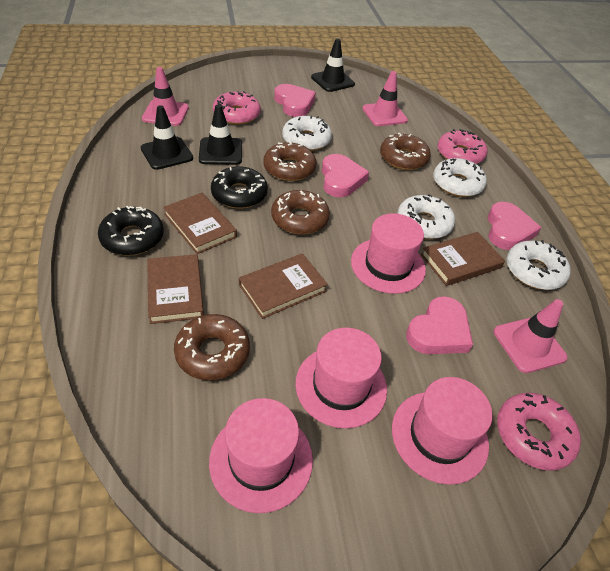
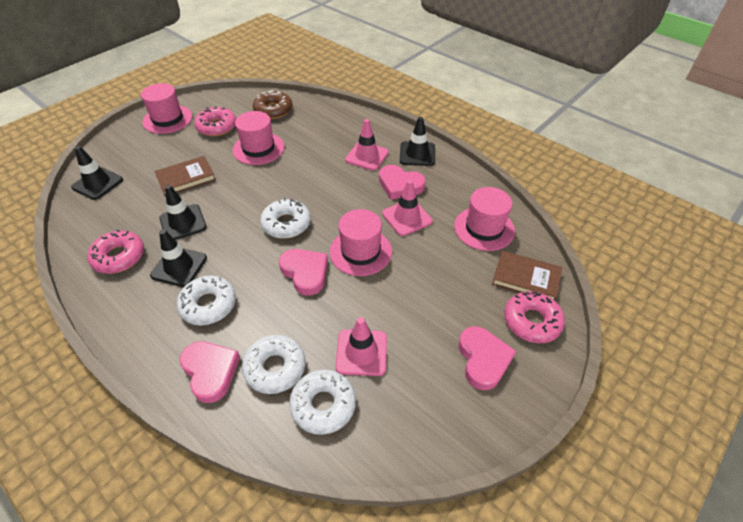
black donut: 2 -> 0
black traffic cone: 3 -> 4
brown book: 4 -> 2
brown donut: 4 -> 1

